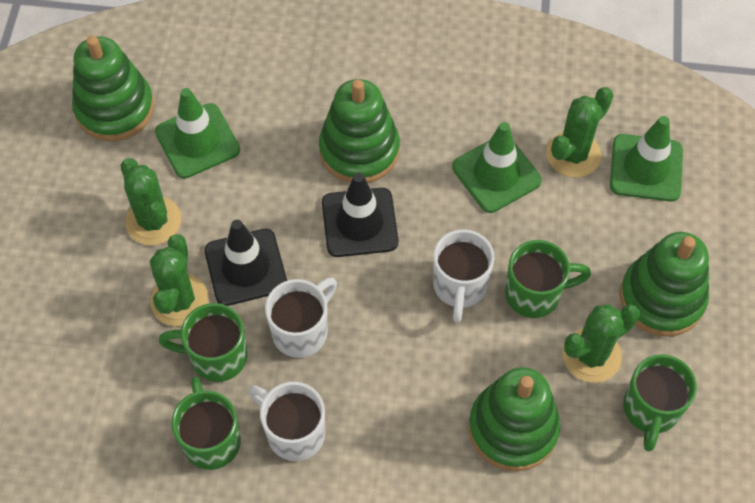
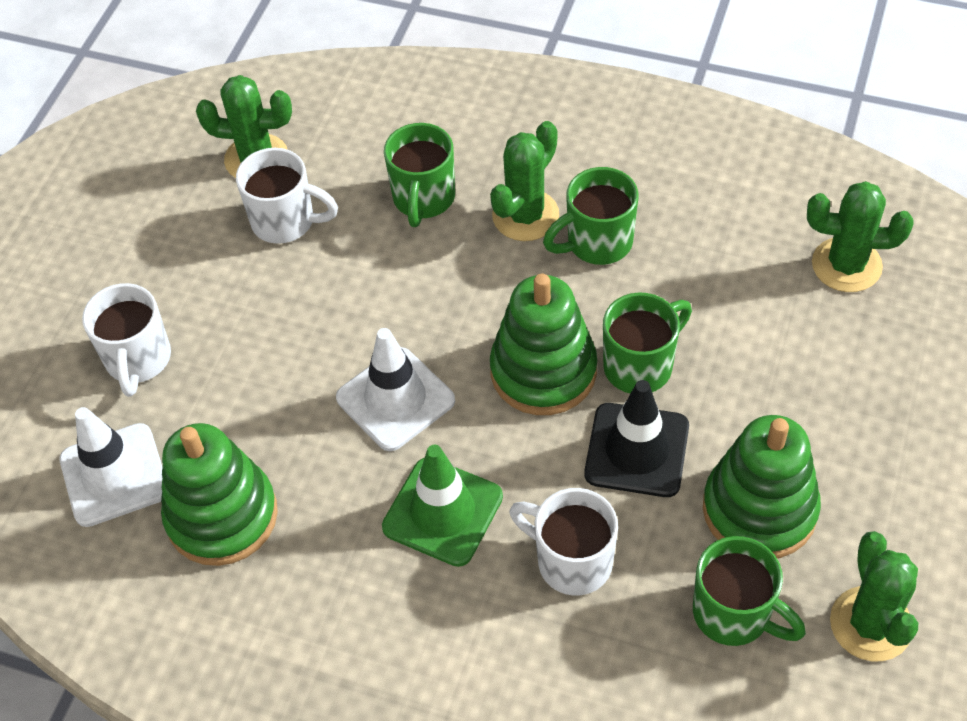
black traffic cone: 2 -> 1
green stacking toy: 4 -> 3
green traffic cone: 3 -> 1
white traffic cone: 0 -> 2

